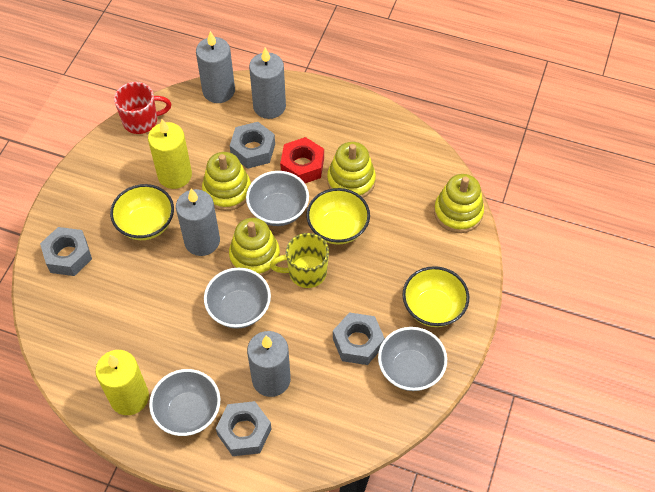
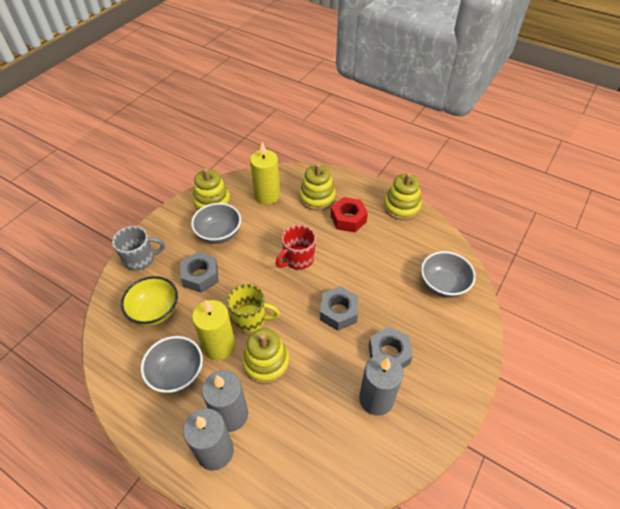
grey bowl: 4 -> 3
grey candle: 4 -> 3
grey mug: 0 -> 1
grey nut: 4 -> 3
yellow bowl: 3 -> 1

